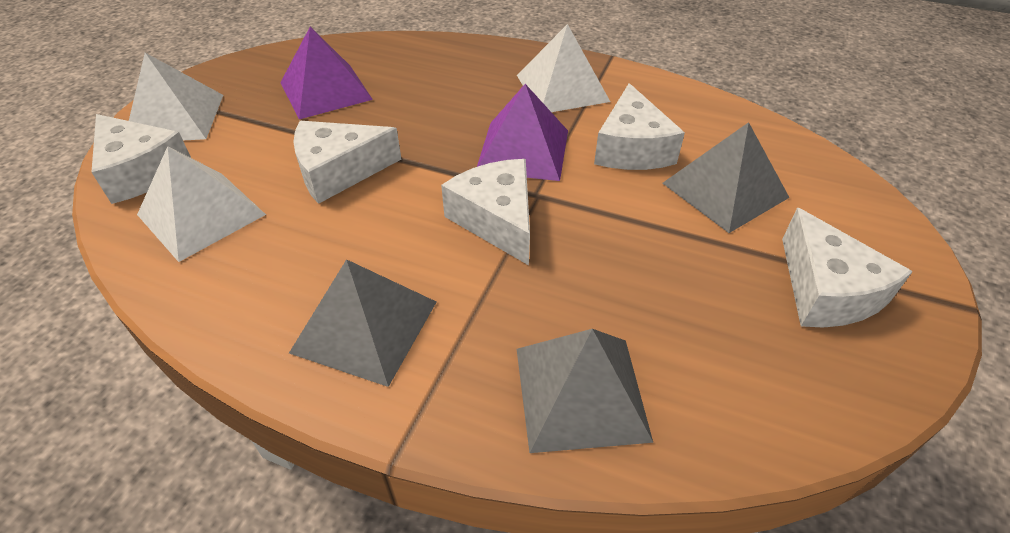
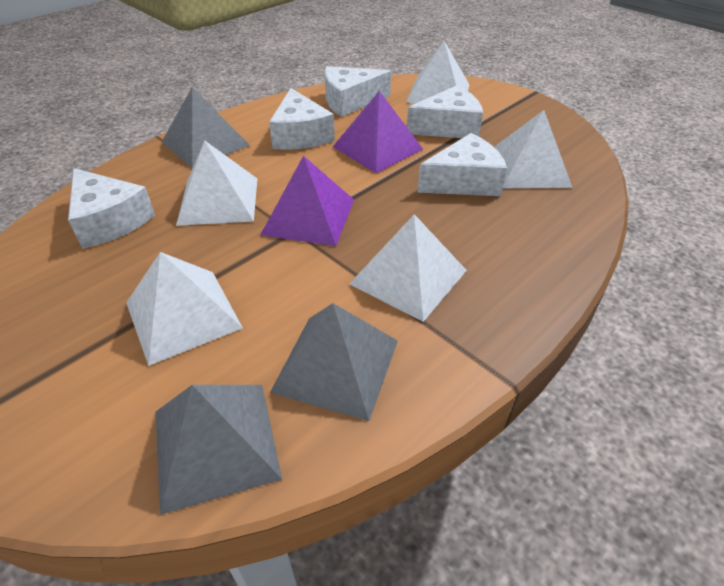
white pyramid: 3 -> 5

